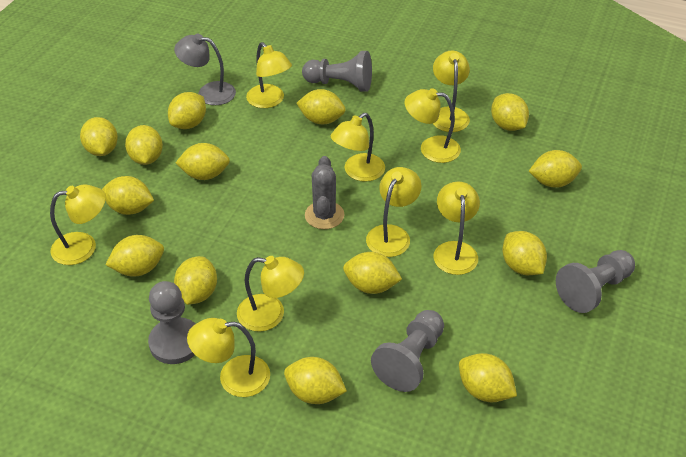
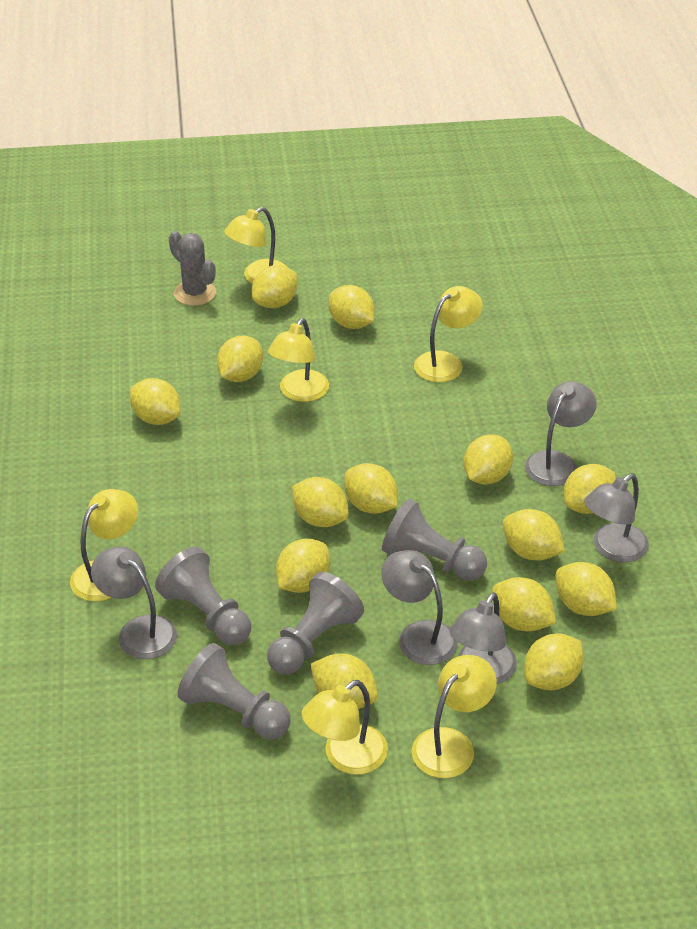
grey lamp: 1 -> 5
yellow lamp: 9 -> 6

